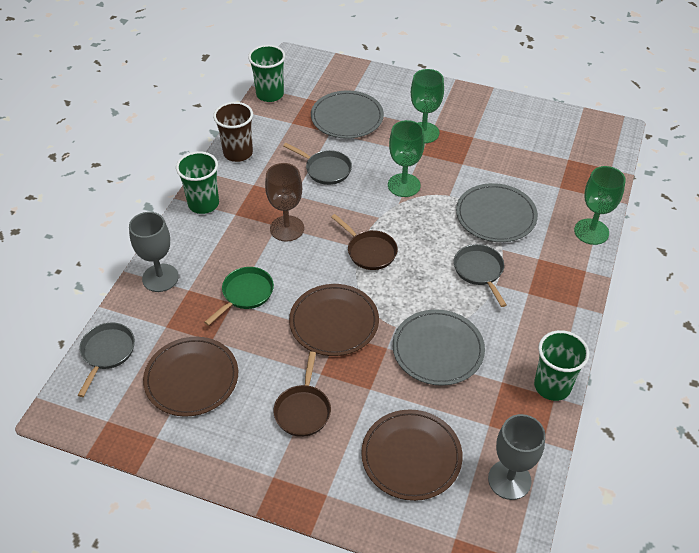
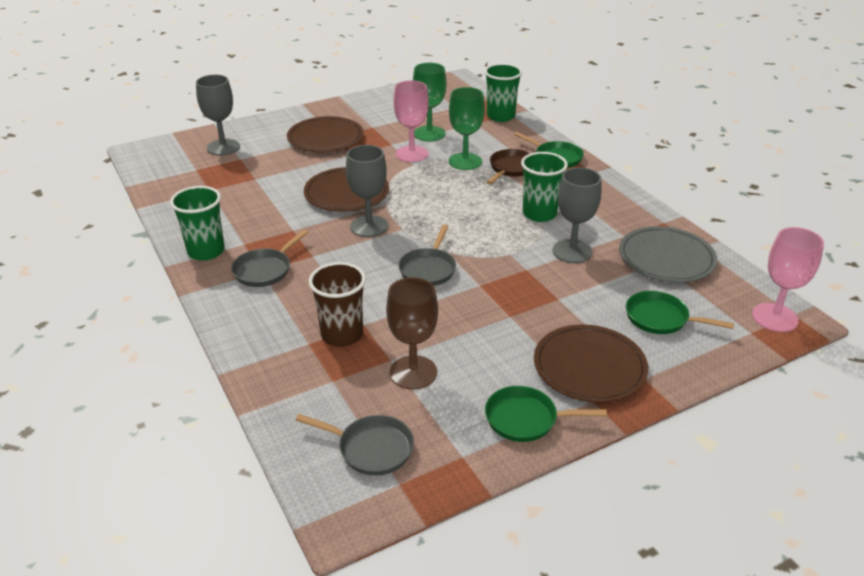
brown pan: 2 -> 1
green goblet: 3 -> 2
green pan: 1 -> 3
grey goblet: 2 -> 3
grey plate: 3 -> 1
pink goblet: 0 -> 2

